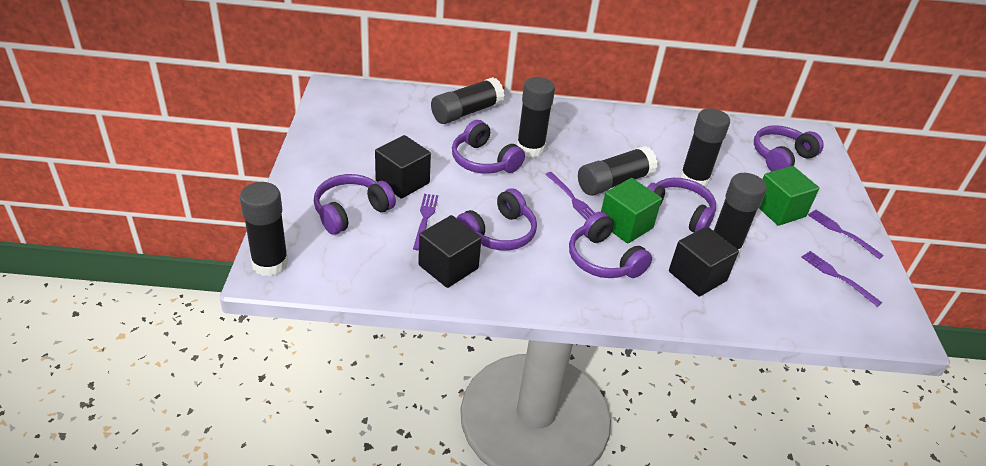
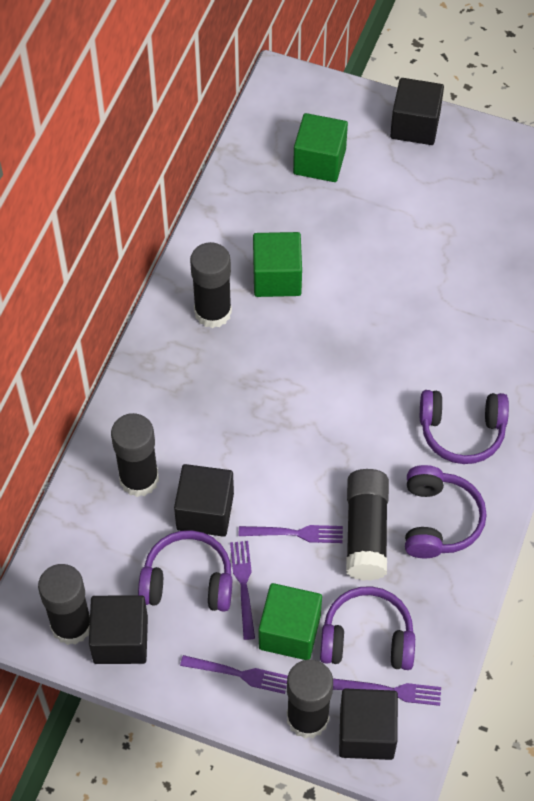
black cube: 3 -> 4
black glue stick: 6 -> 5
green cube: 2 -> 3
purple headphones: 6 -> 4

